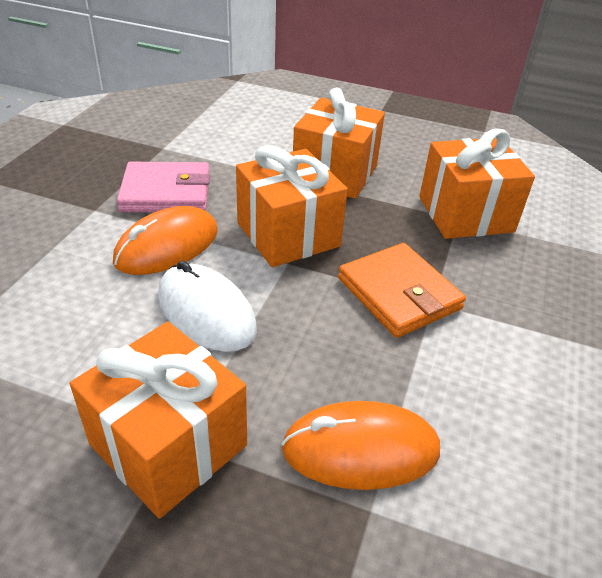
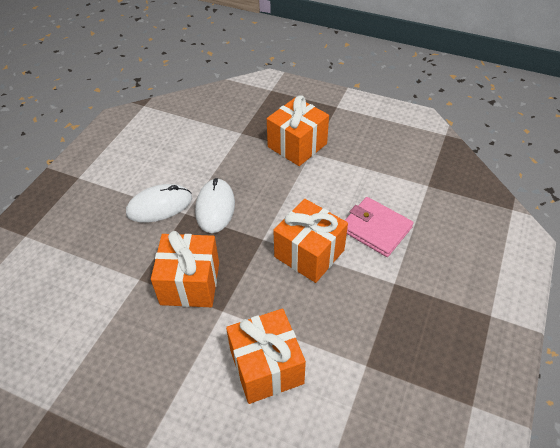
orange mouse: 2 -> 0
orange wallet: 1 -> 0
white mouse: 1 -> 2

